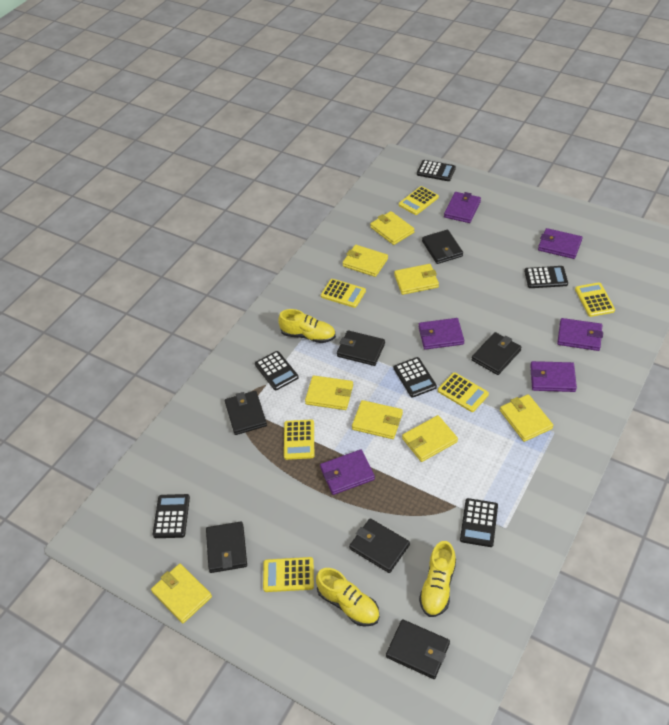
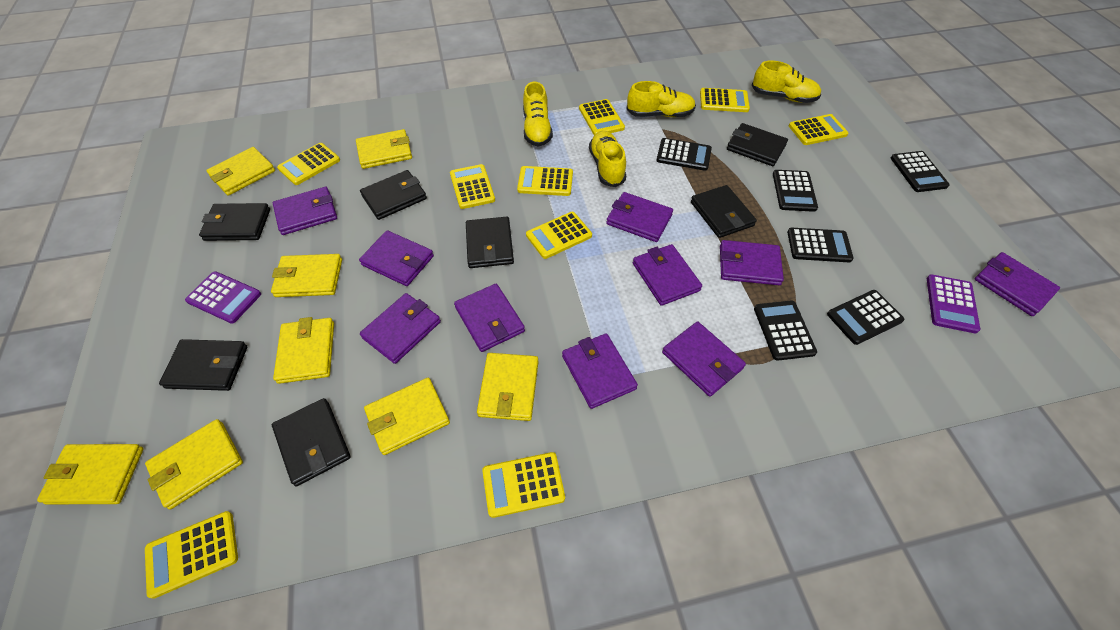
purple calculator: 0 -> 2
purple wallet: 6 -> 10
yellow calculator: 6 -> 9
yellow shoe: 3 -> 4

